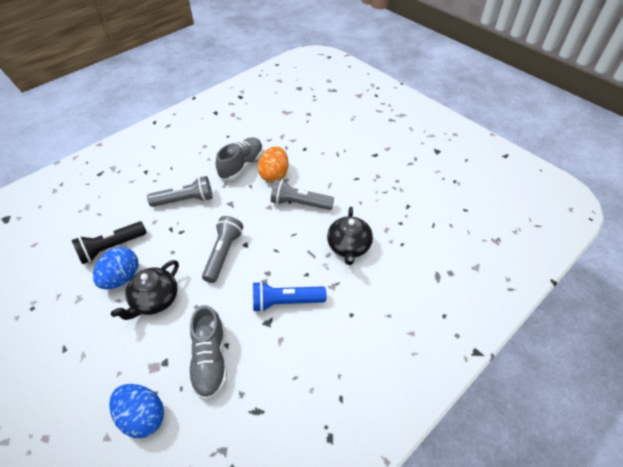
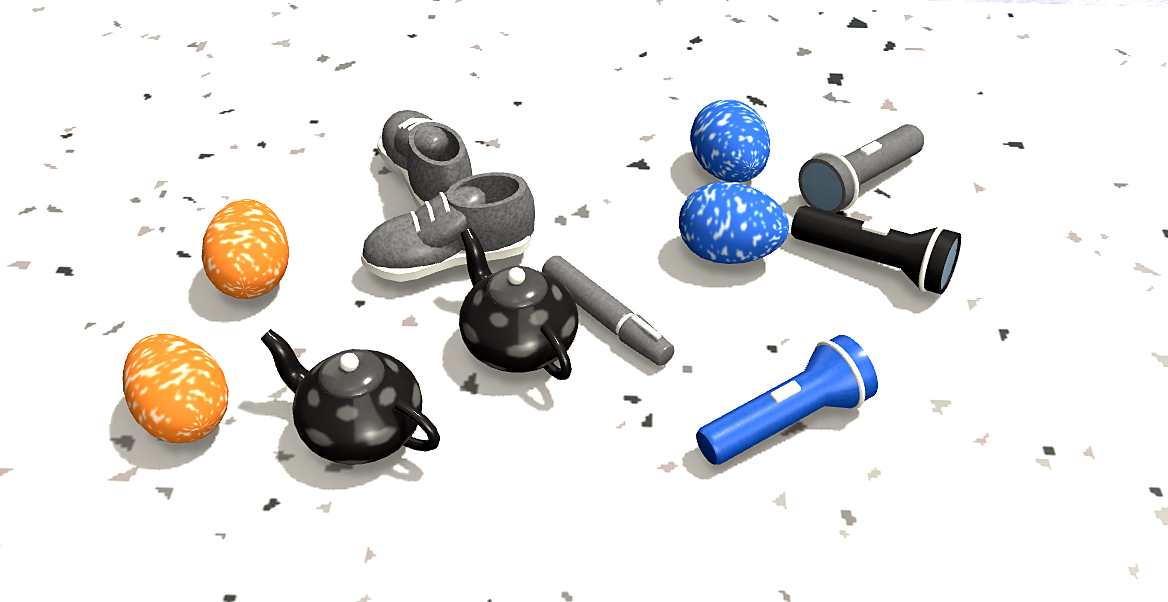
grey flashlight: 3 -> 1
grey marker: 0 -> 1
orange egg: 1 -> 2

